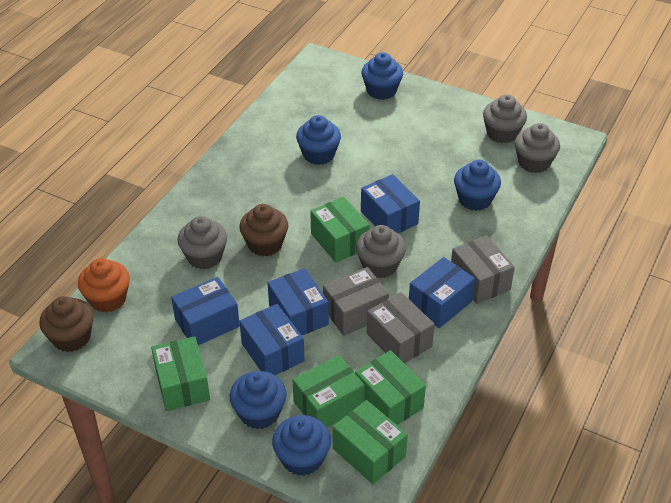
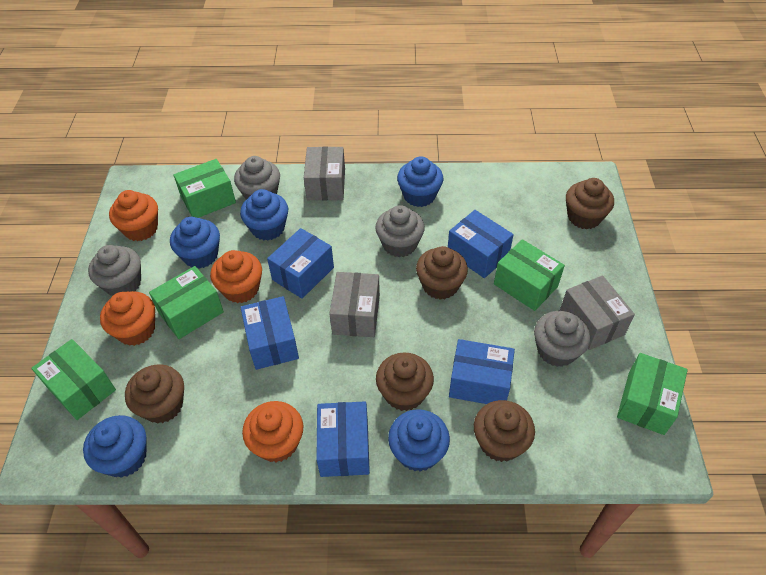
brown cupcake: 2 -> 5
orange cupcake: 1 -> 4

